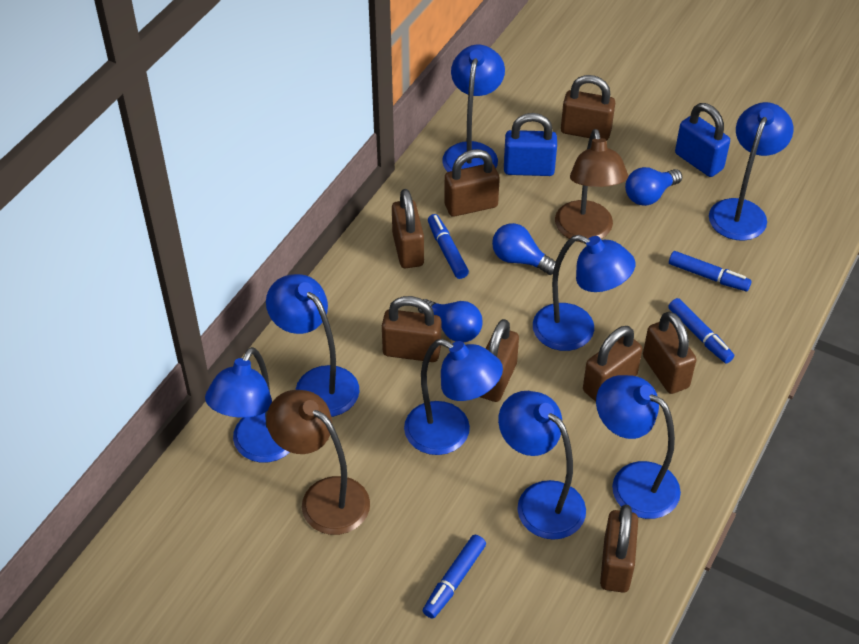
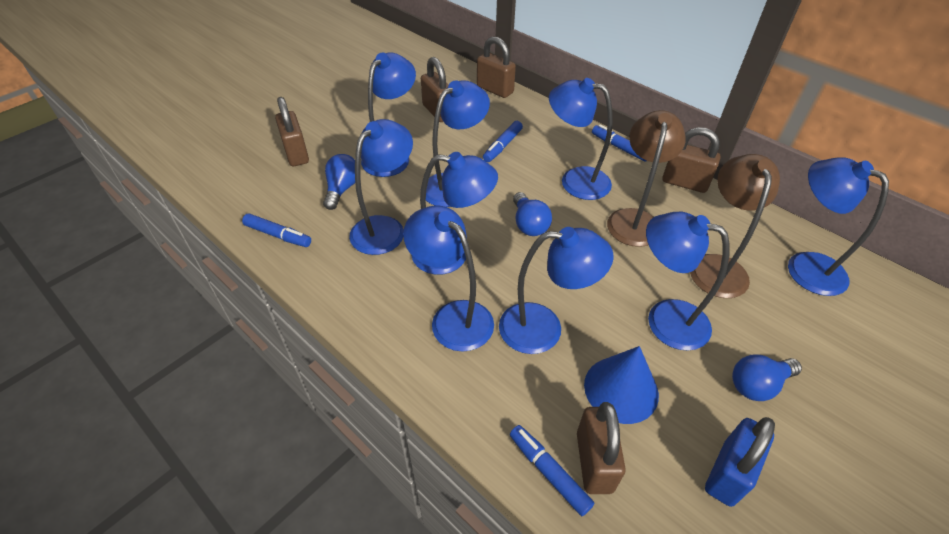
blue cone: 0 -> 1
blue lamp: 8 -> 9
blue padlock: 2 -> 1
brown padlock: 8 -> 5

